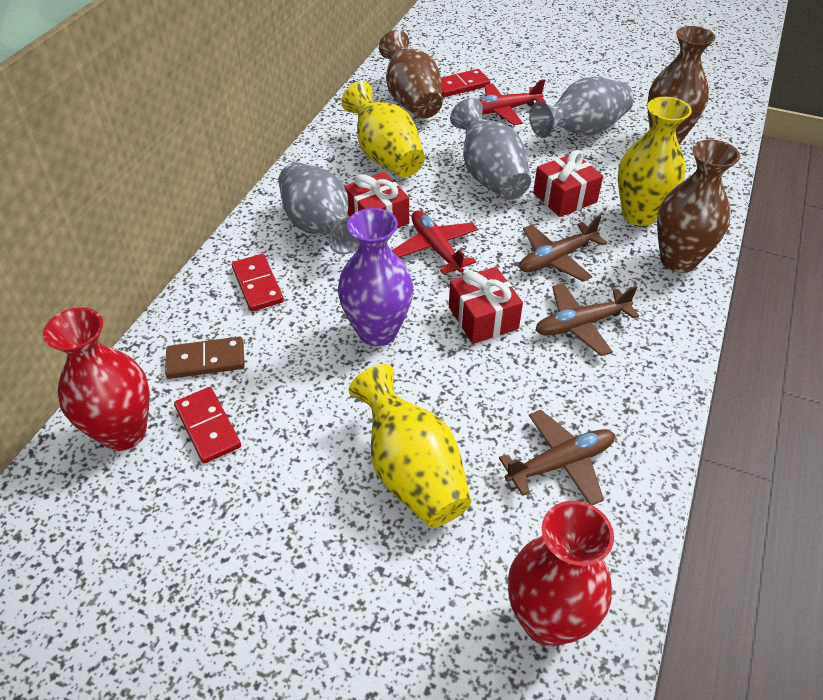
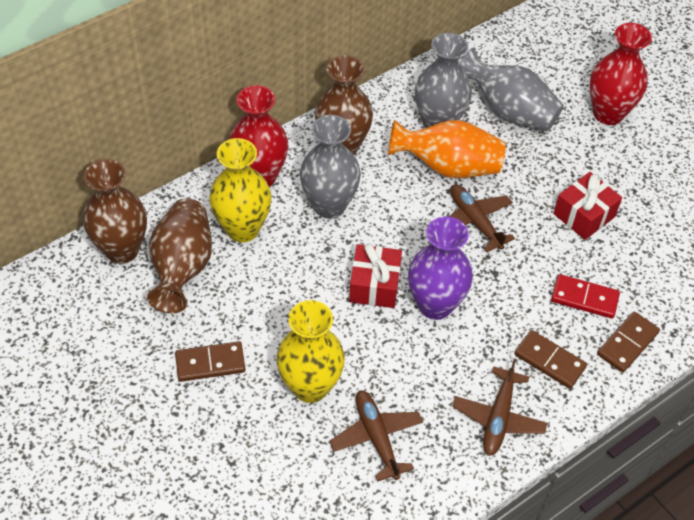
brown domino: 1 -> 3
orange vase: 0 -> 1
red domino: 3 -> 1
red gift: 3 -> 2
red plane: 2 -> 0
yellow vase: 3 -> 2

